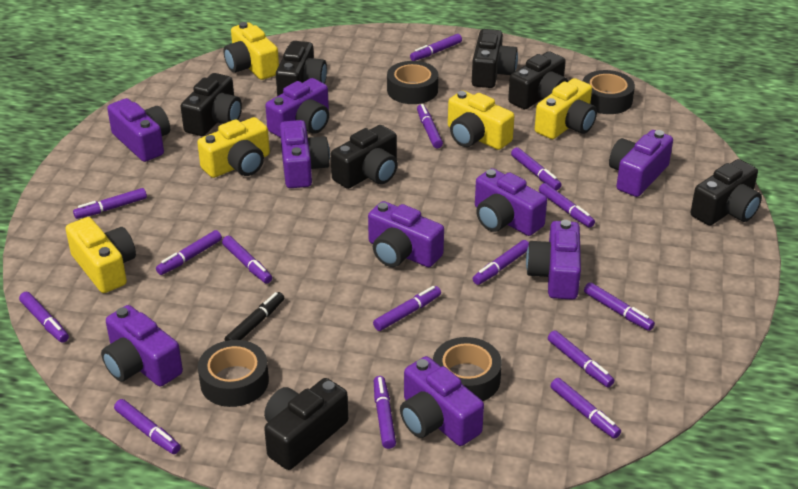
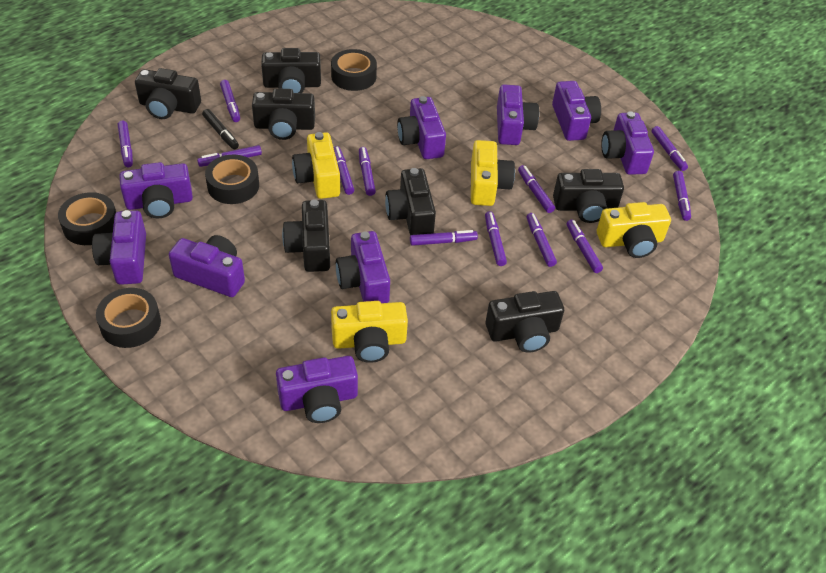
purple marker: 15 -> 12
yellow camera: 5 -> 4

